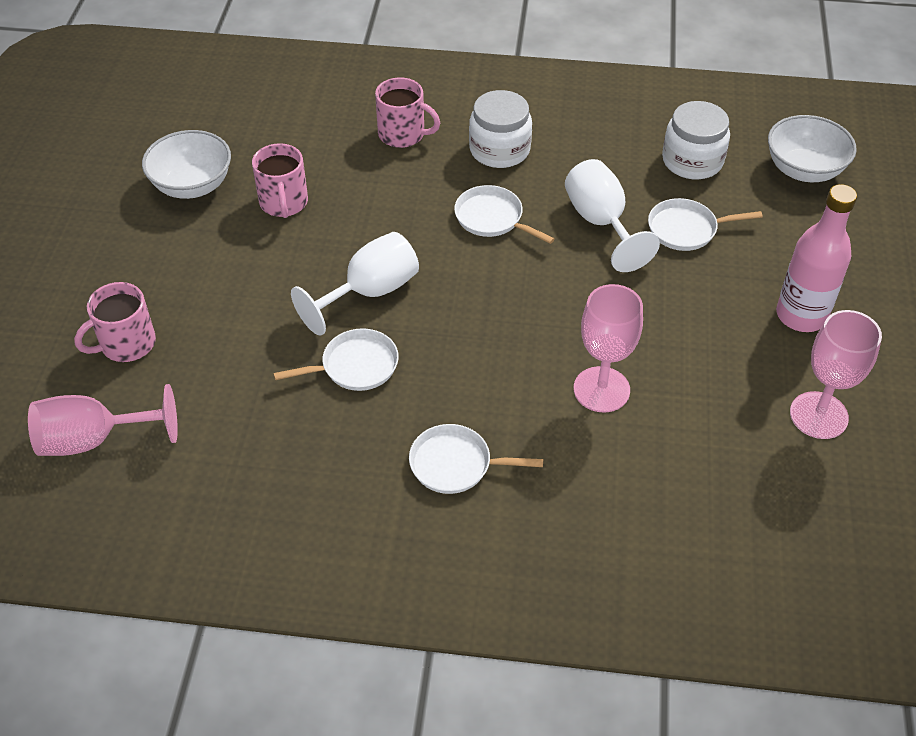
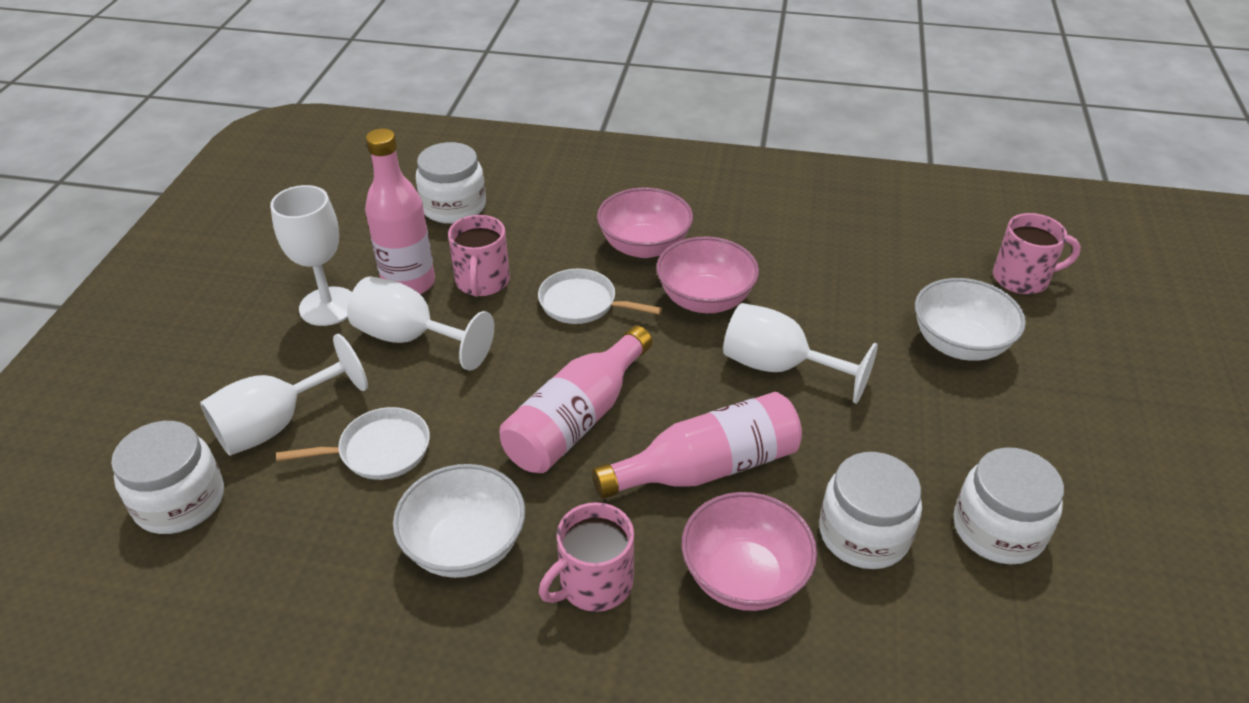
pink bottle: 1 -> 3
pink bowl: 0 -> 3
pink goblet: 3 -> 0
white goblet: 2 -> 4
white jar: 2 -> 4
white pan: 4 -> 2

